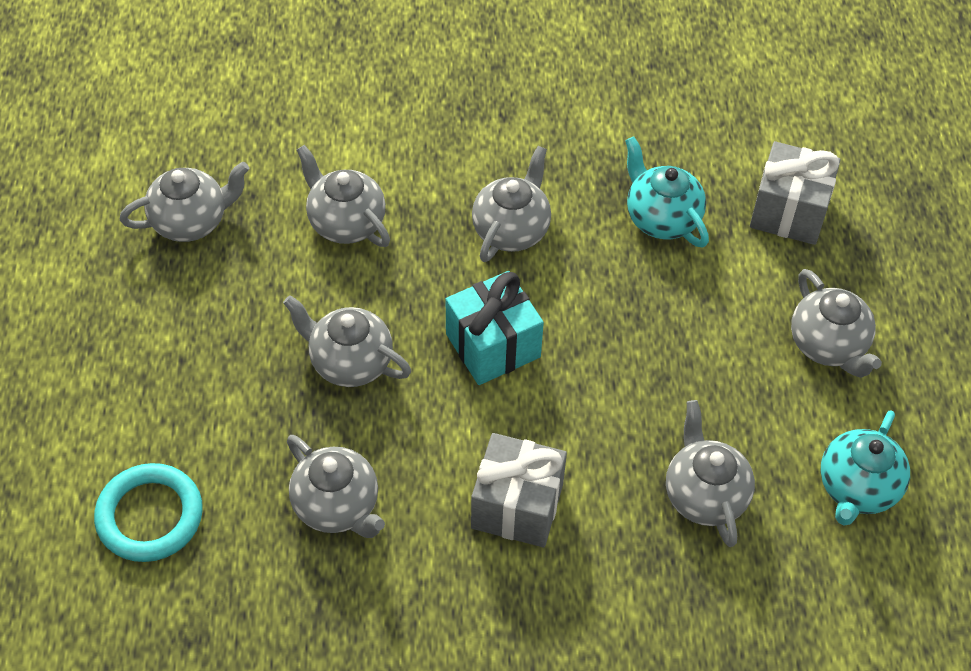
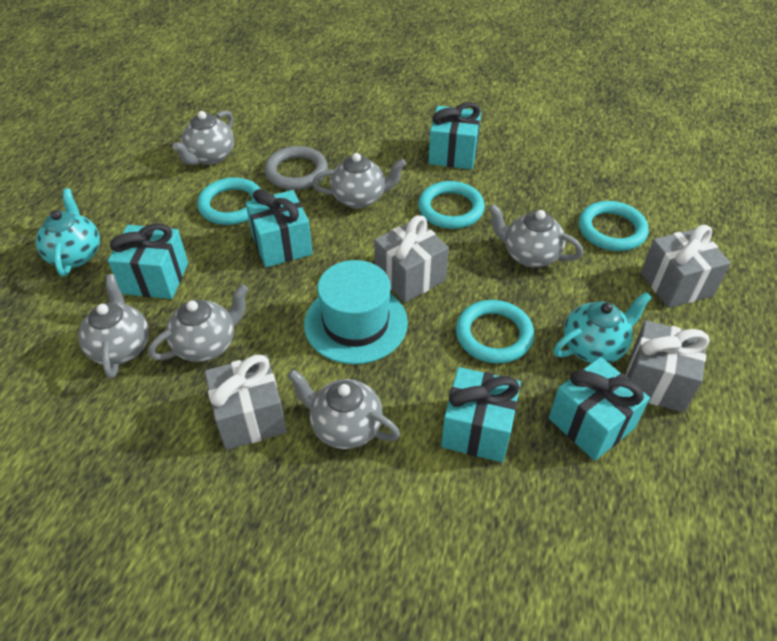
grey gift: 2 -> 4
grey ring: 0 -> 1
grey teapot: 7 -> 6
turquoise gift: 1 -> 5
turquoise hat: 0 -> 1
turquoise ring: 1 -> 4

